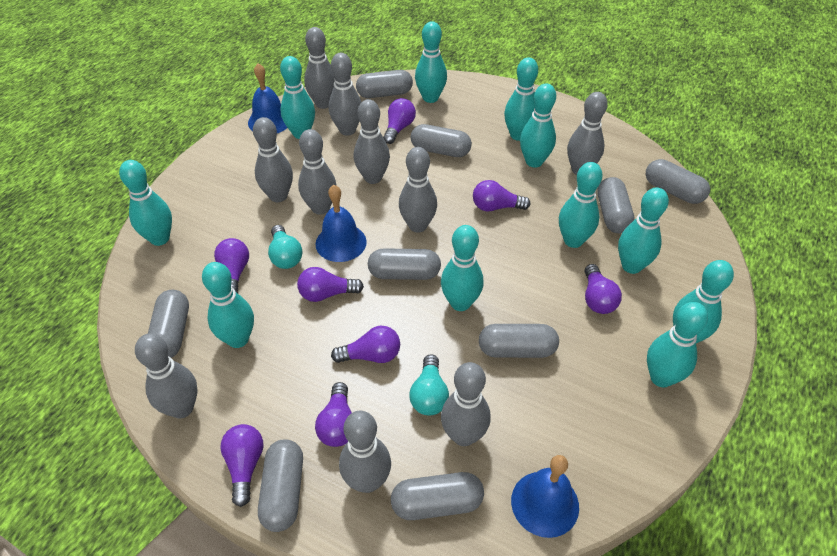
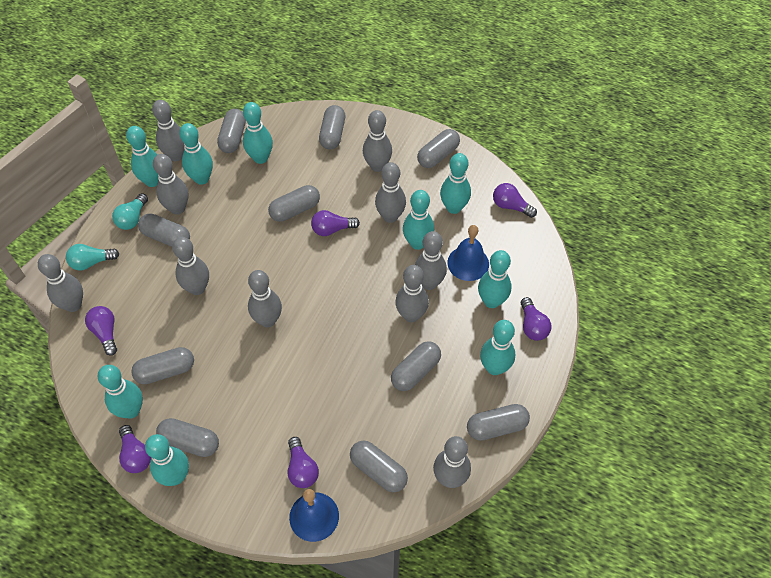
blue bell: 3 -> 2
grey capsule: 9 -> 10
purple light bulb: 8 -> 6
turquoise bowling pin: 11 -> 9

